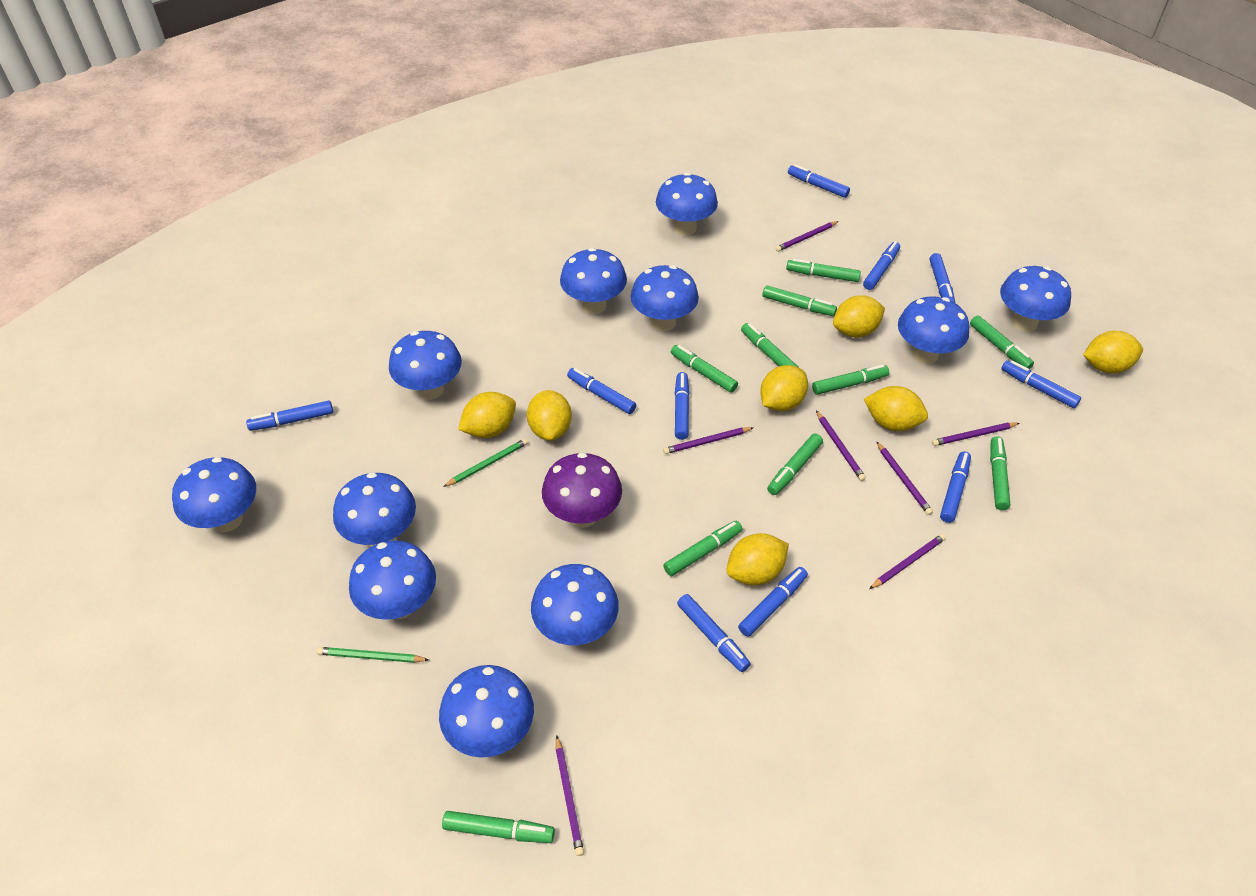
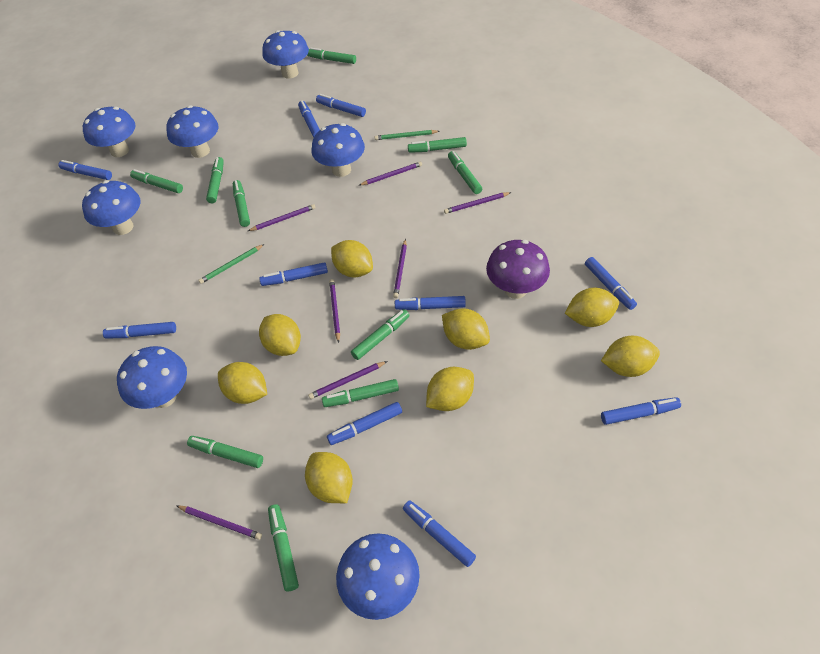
blue mushroom: 11 -> 7
yellow lemon: 7 -> 8

